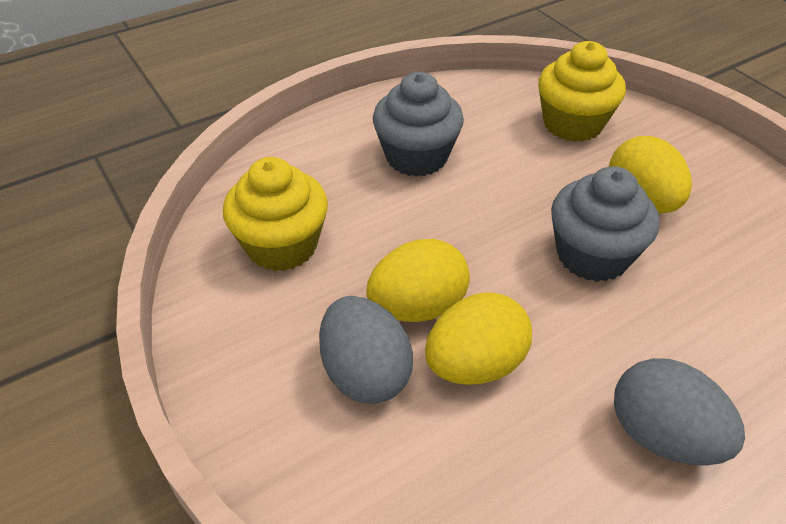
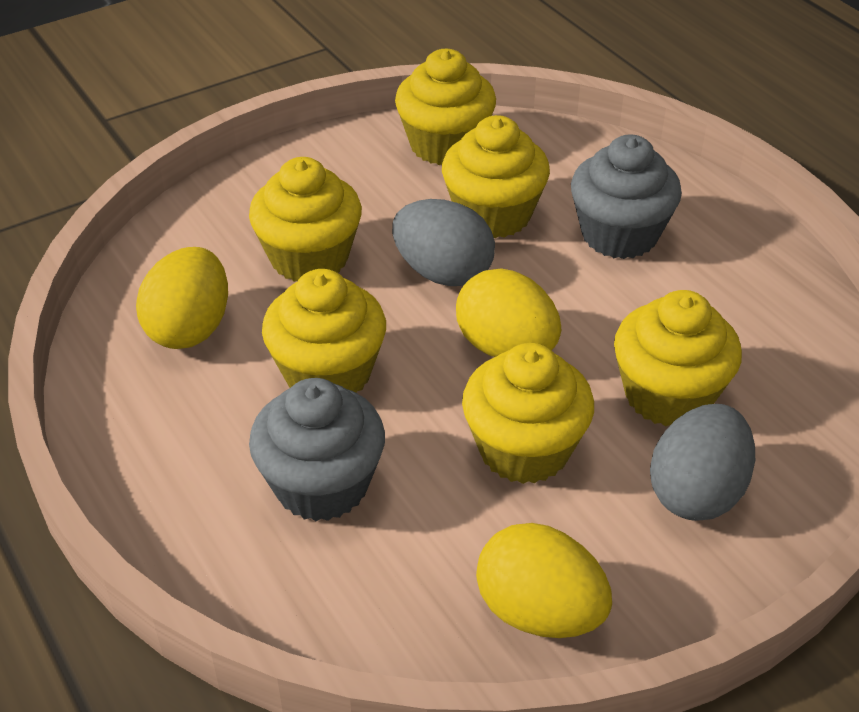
yellow cupcake: 2 -> 6

